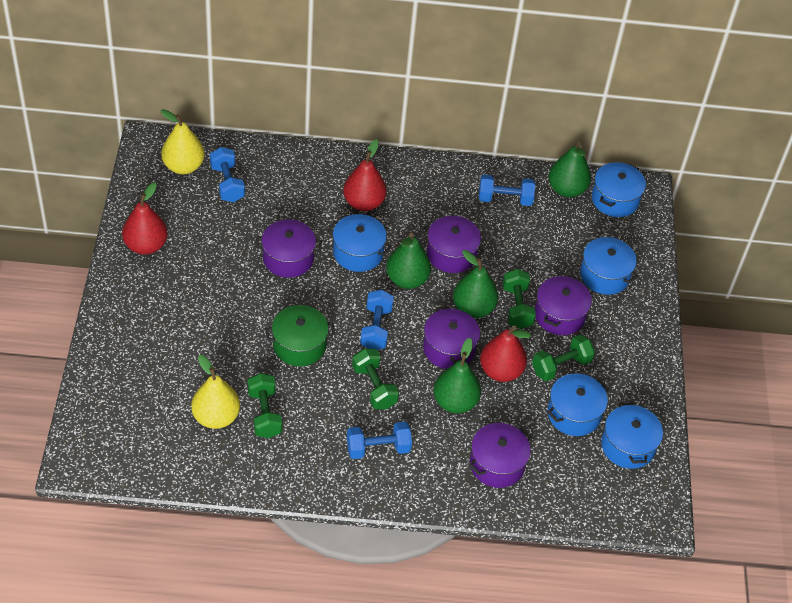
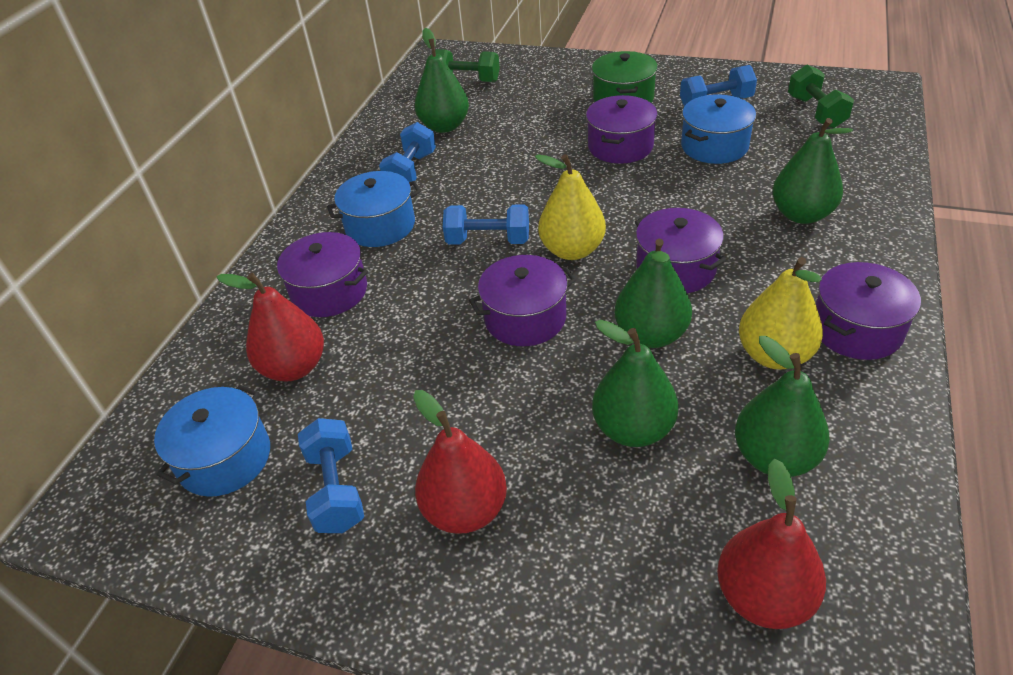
blue pot: 5 -> 3
green dumbbell: 4 -> 2
green pear: 4 -> 5

